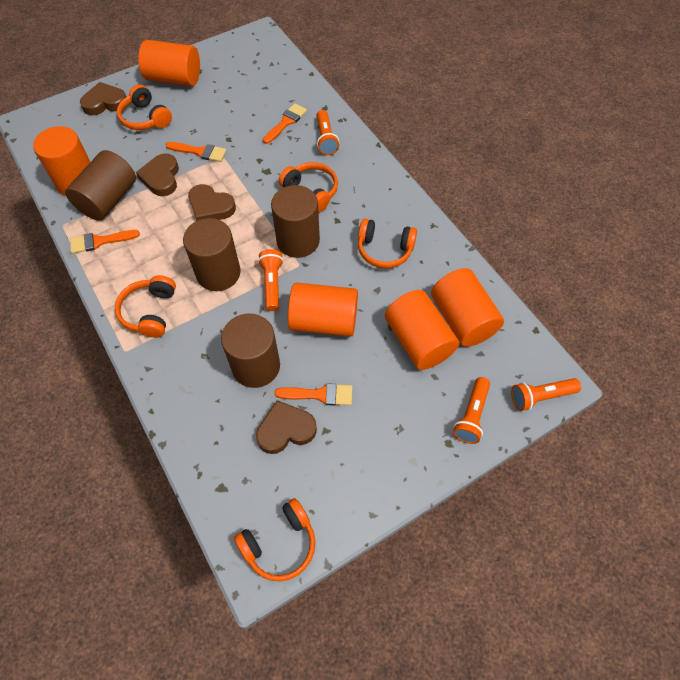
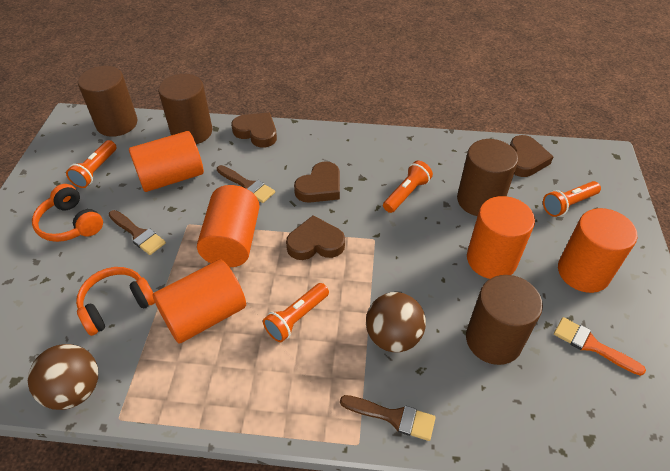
brown ball: 0 -> 2
brown brush: 0 -> 3
orange brush: 4 -> 1
orange headphones: 5 -> 2

